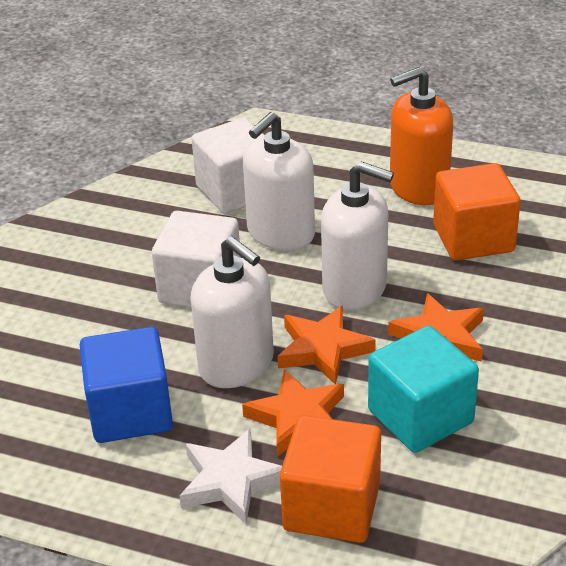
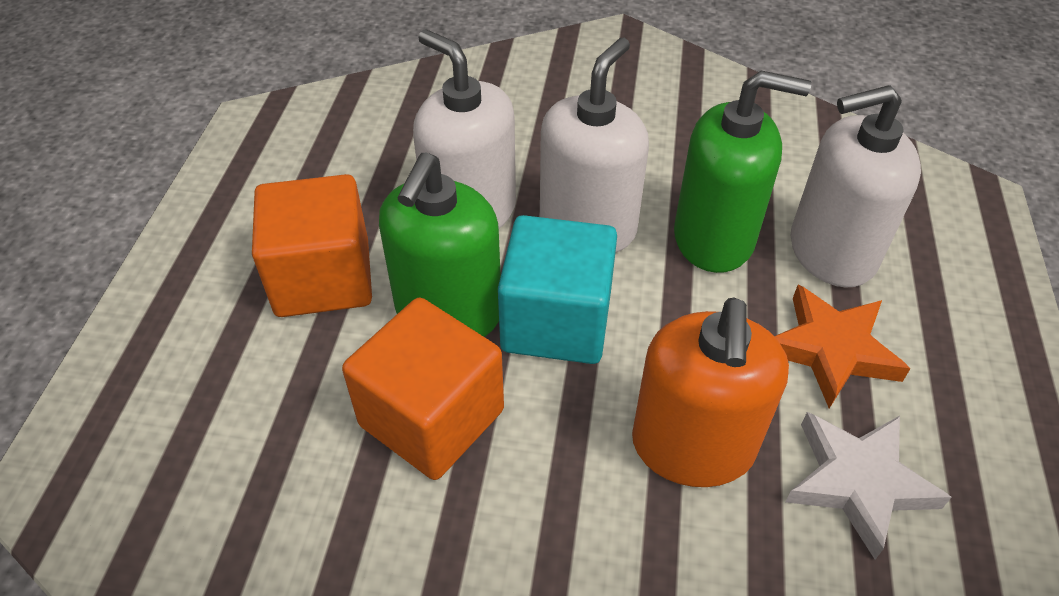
blue cube: 1 -> 0
green soap dispenser: 0 -> 2
orange star: 3 -> 1
white cube: 2 -> 0

